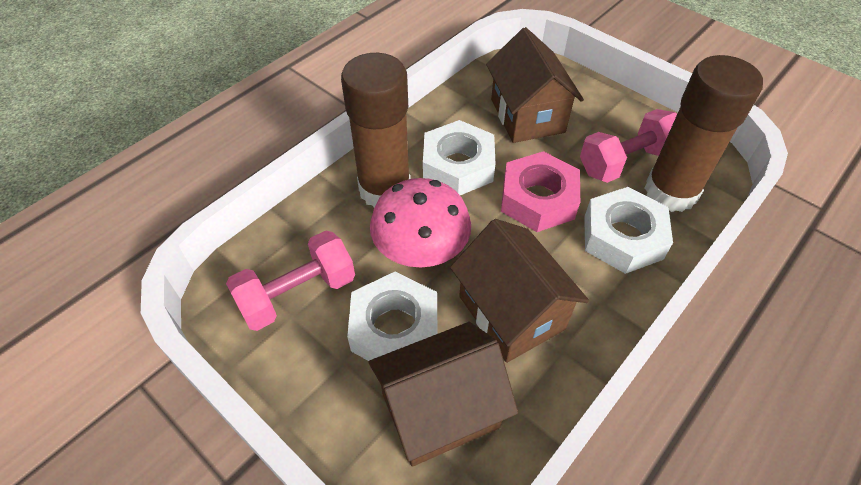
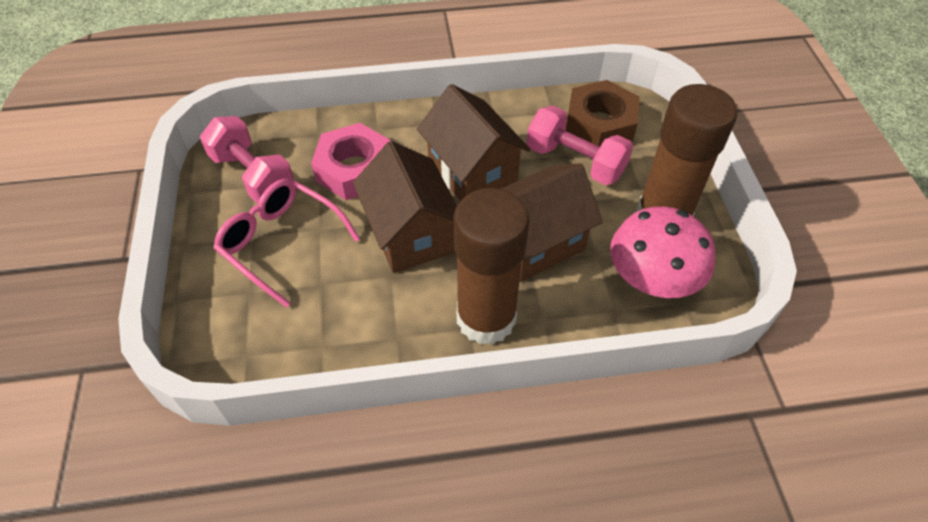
brown nut: 0 -> 1
pink glasses: 0 -> 1
white nut: 3 -> 0

